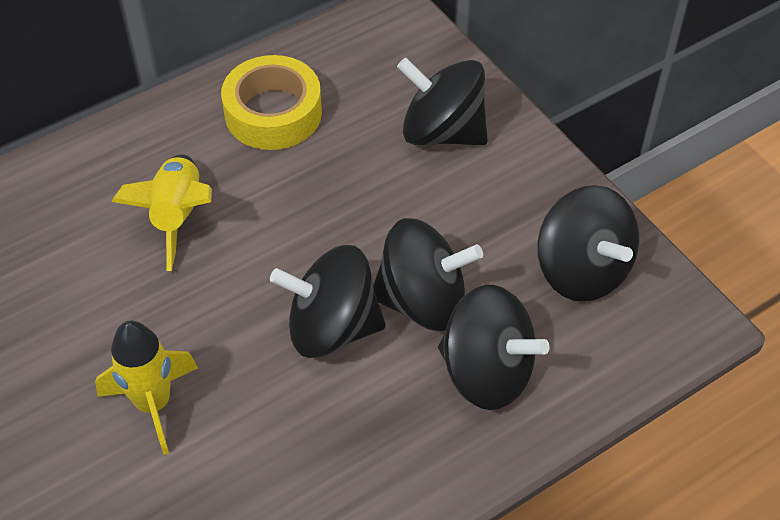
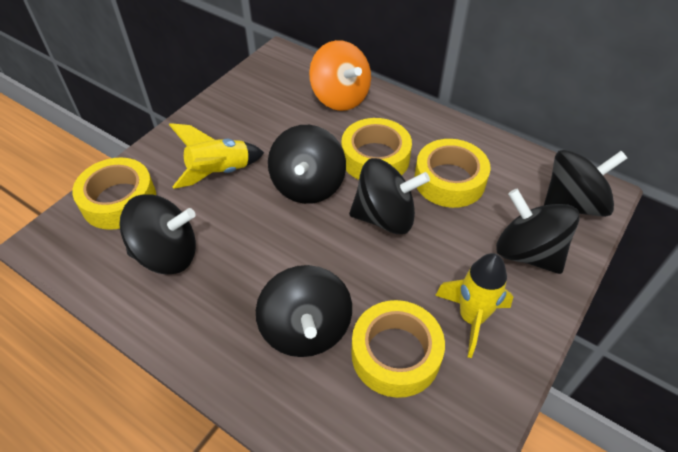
black spinning top: 5 -> 6
orange spinning top: 0 -> 1
yellow tape: 1 -> 4

